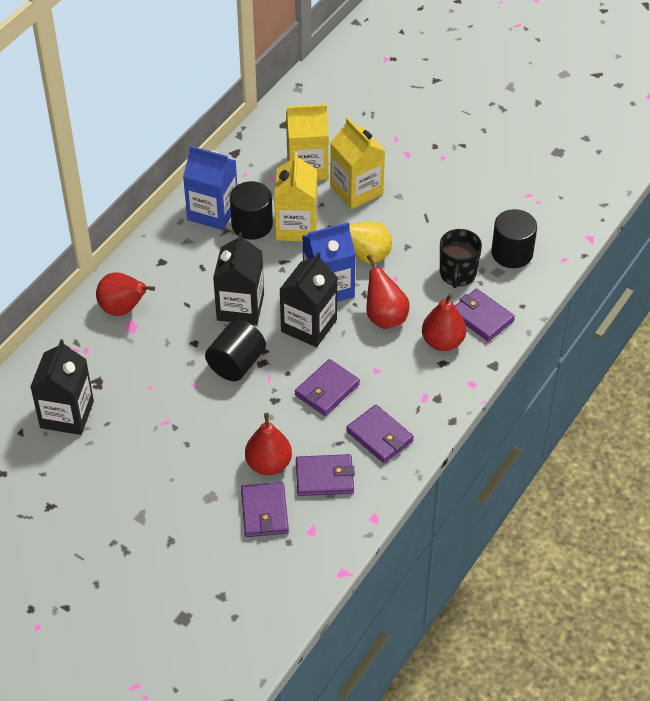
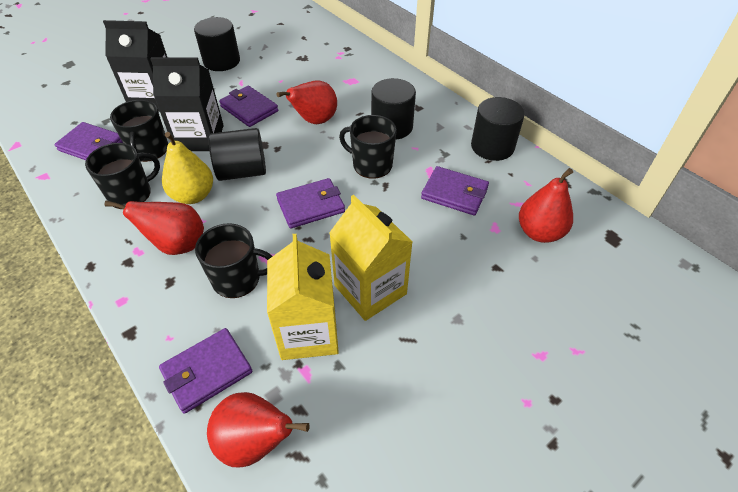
black carton: 3 -> 2
black cylinder: 3 -> 4
black mug: 1 -> 4
blue carton: 2 -> 0
yellow carton: 3 -> 2

